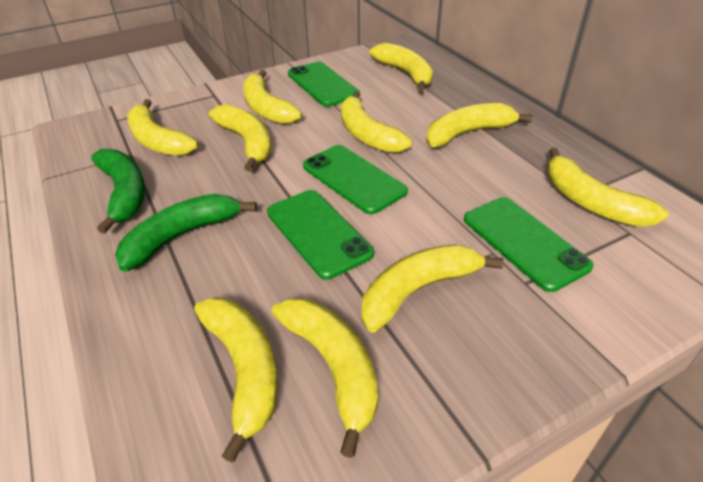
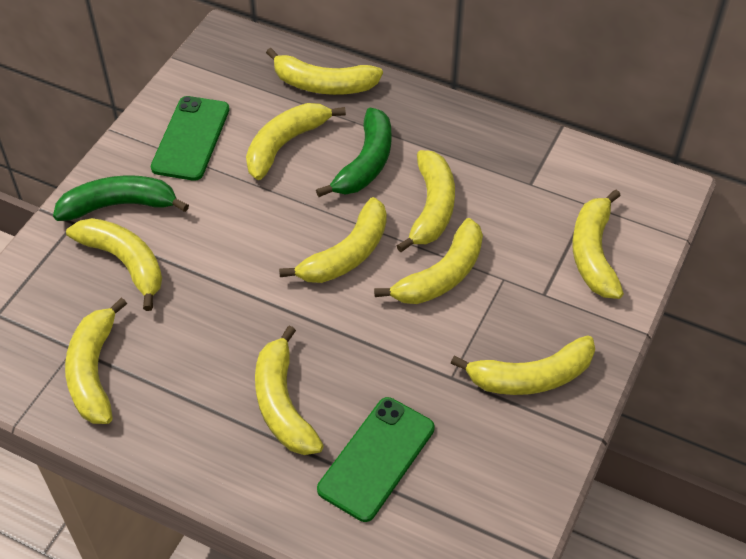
green phone: 4 -> 2

